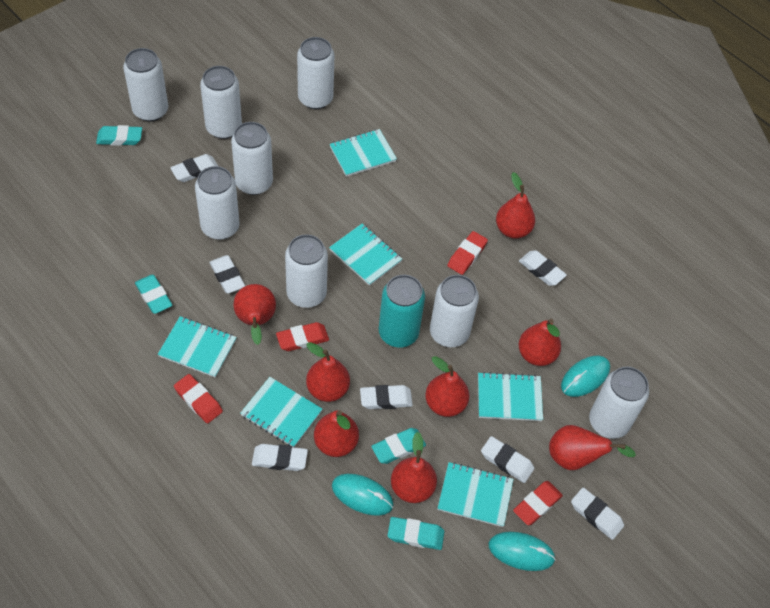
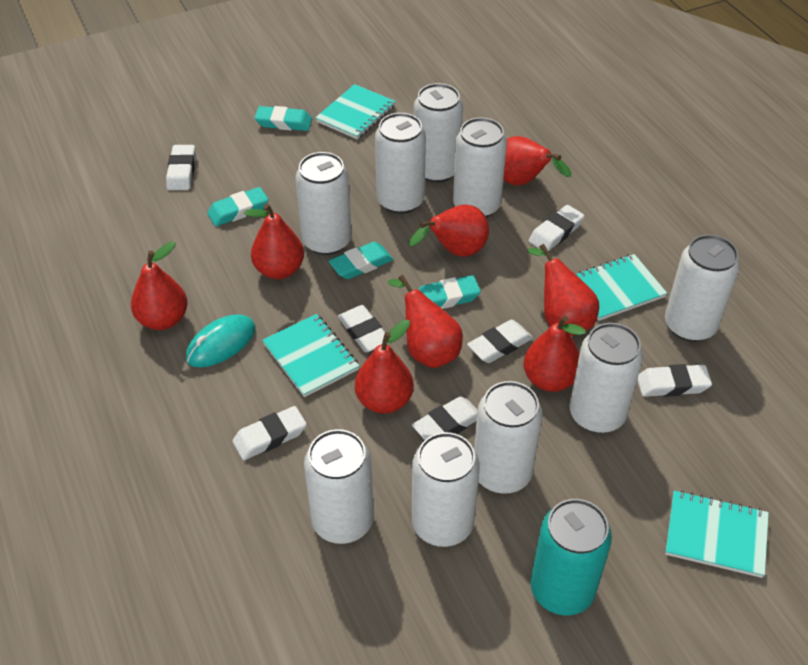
red eraser: 4 -> 0
turquoise mouse: 3 -> 1
turquoise notebook: 6 -> 4
white can: 8 -> 9

